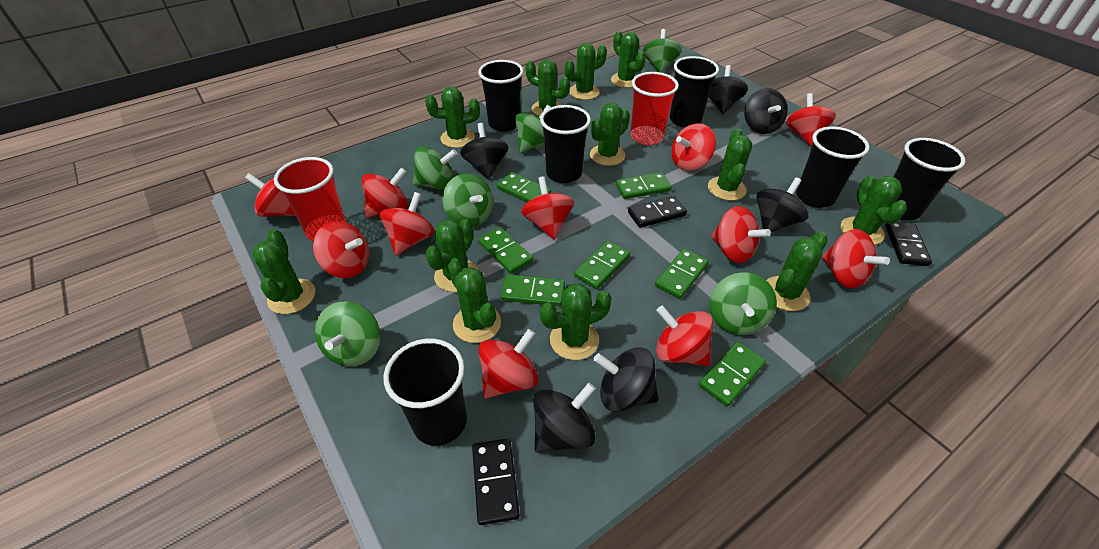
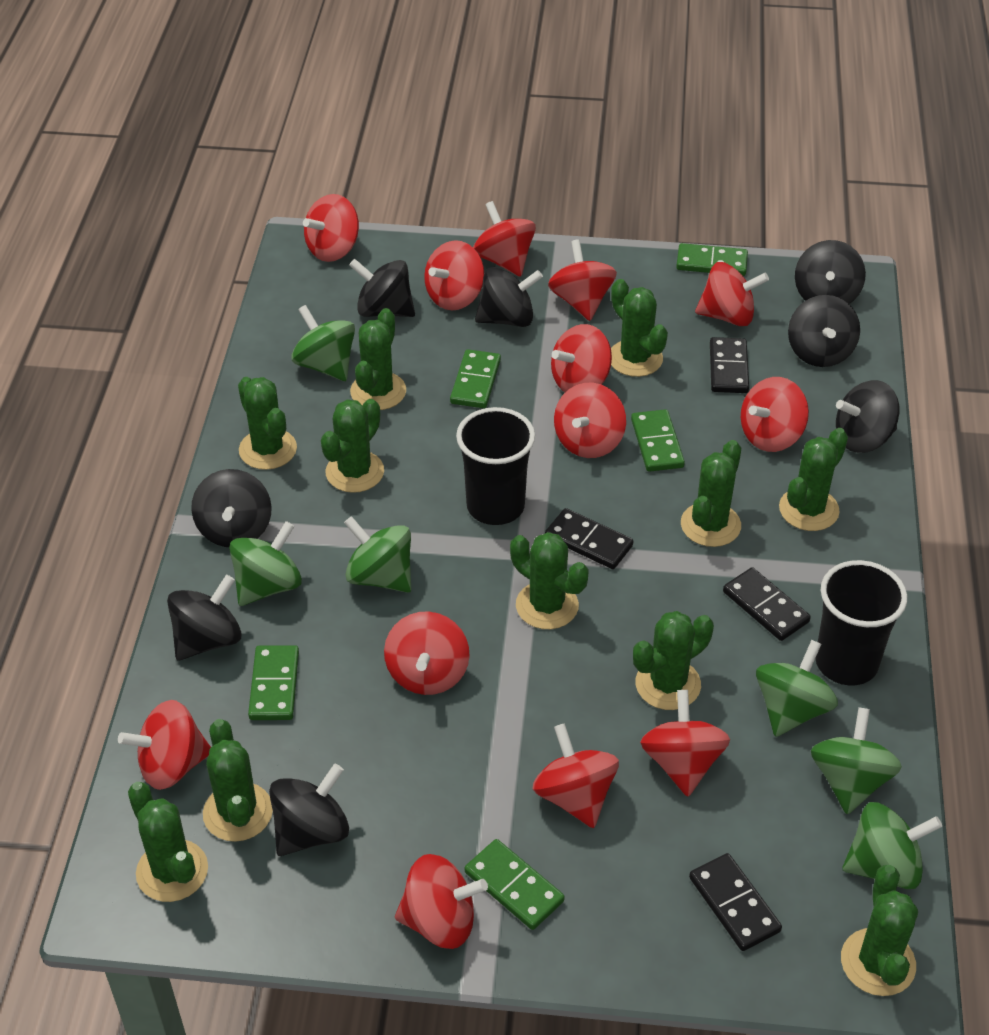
black cup: 6 -> 2
black domino: 3 -> 4
black spinning top: 6 -> 8
green cactus: 12 -> 11
green domino: 7 -> 5
red cup: 2 -> 0
red spinning top: 11 -> 13

